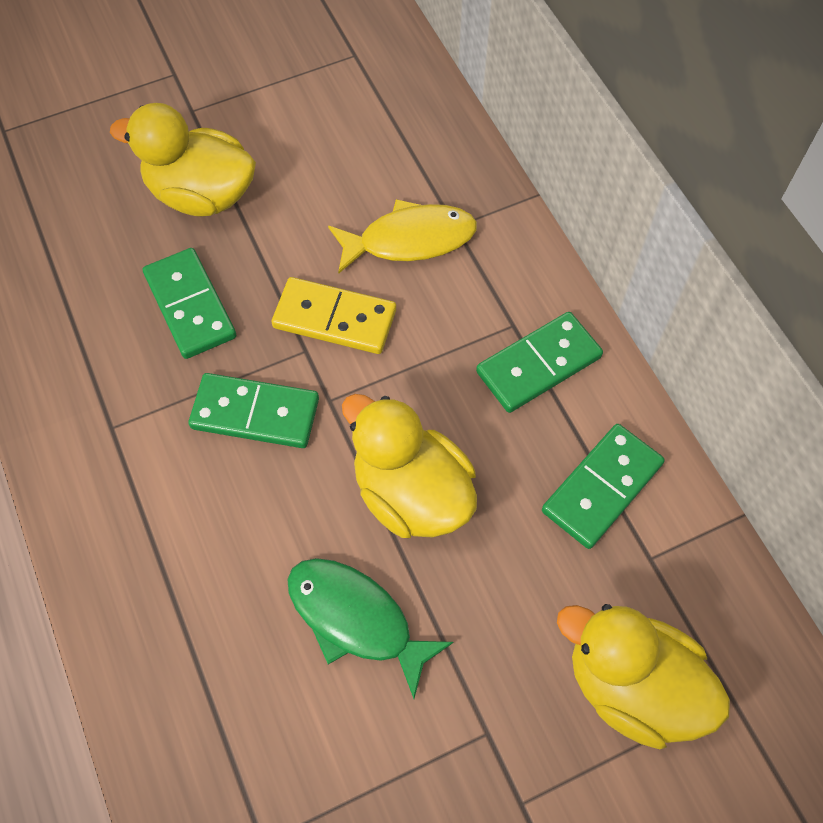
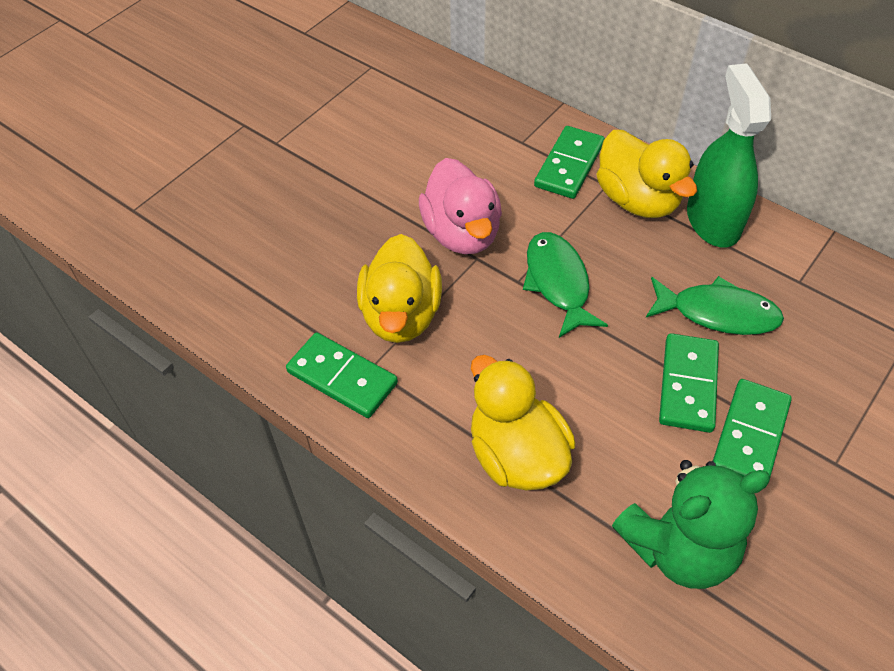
green fish: 1 -> 2
green spray bottle: 0 -> 1
green teddy bear: 0 -> 1
pink duck: 0 -> 1
yellow domino: 1 -> 0
yellow fish: 1 -> 0

